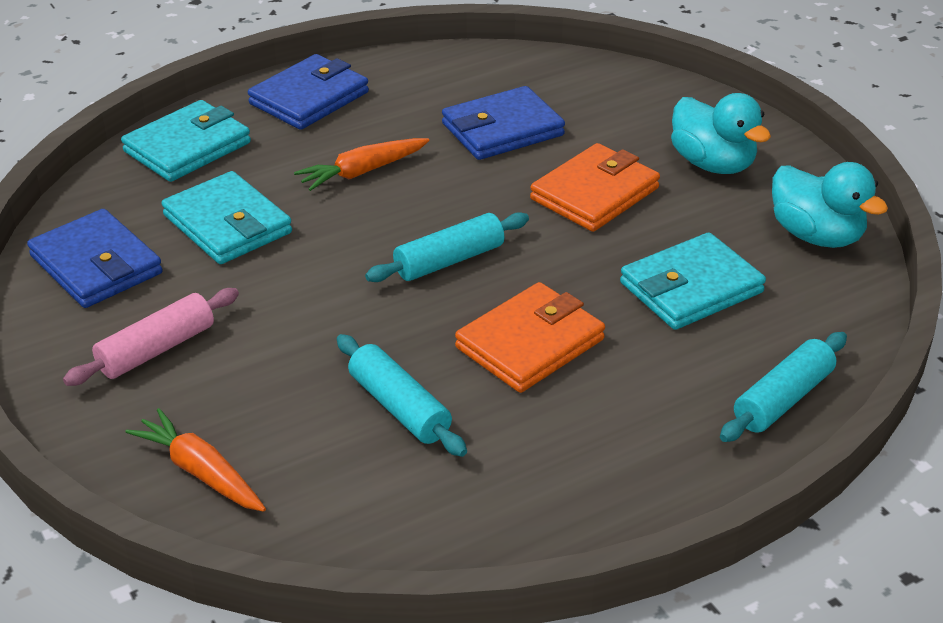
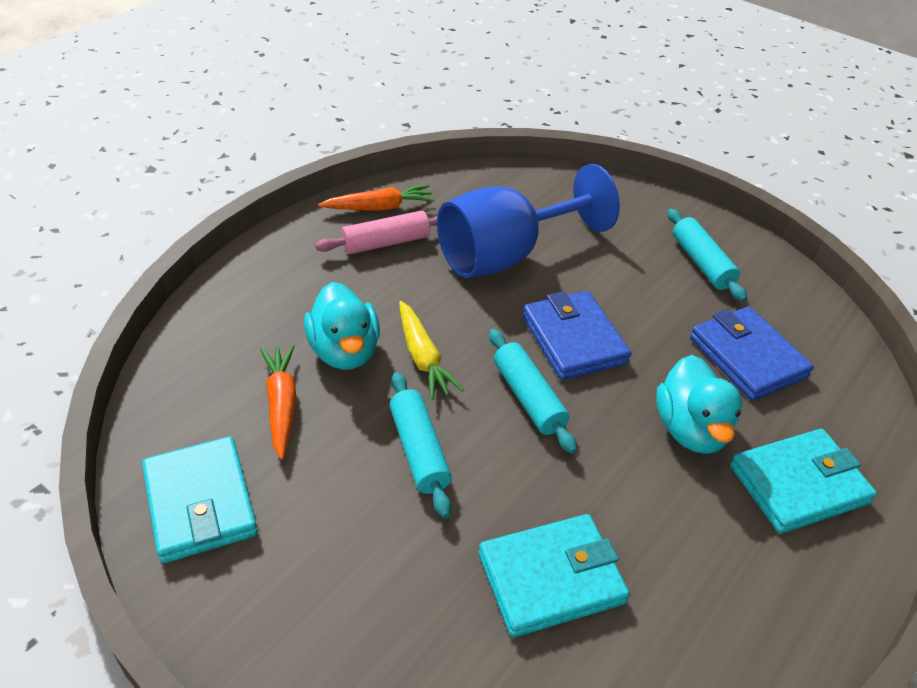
blue goblet: 0 -> 1
blue wallet: 3 -> 2
orange wallet: 2 -> 0
yellow carrot: 0 -> 1

